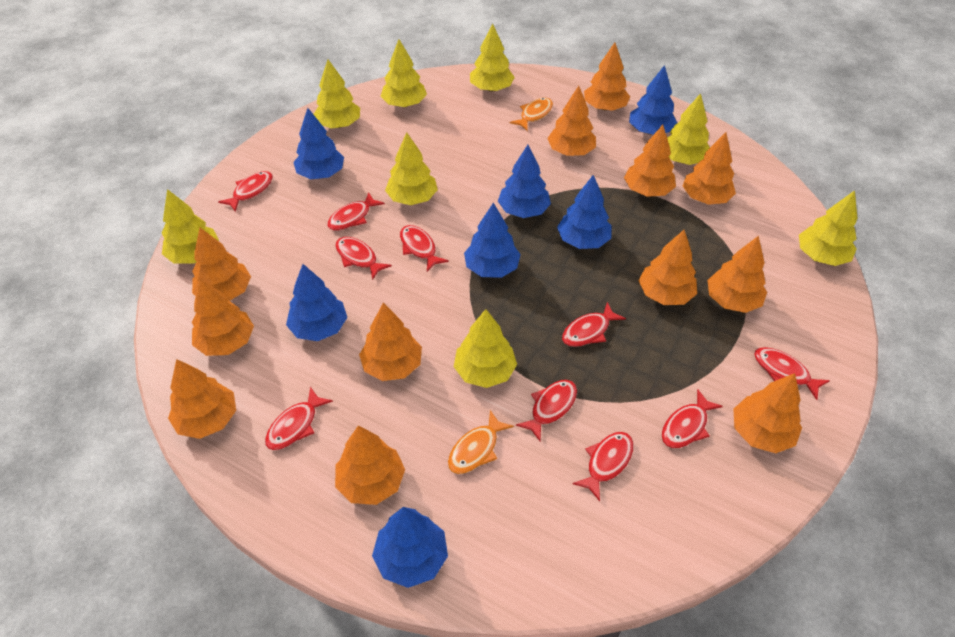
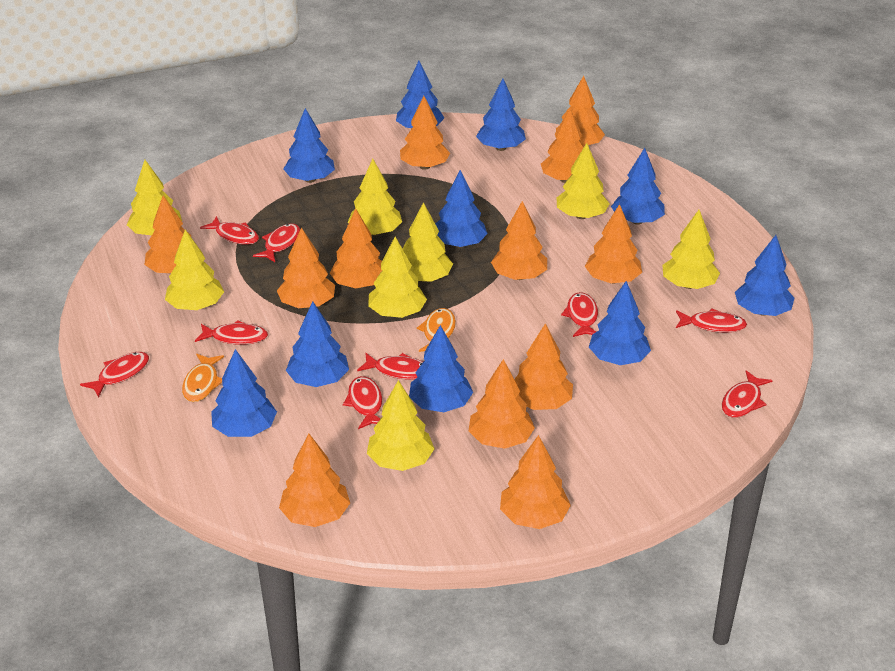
blue tree: 7 -> 10
red fish: 10 -> 9

